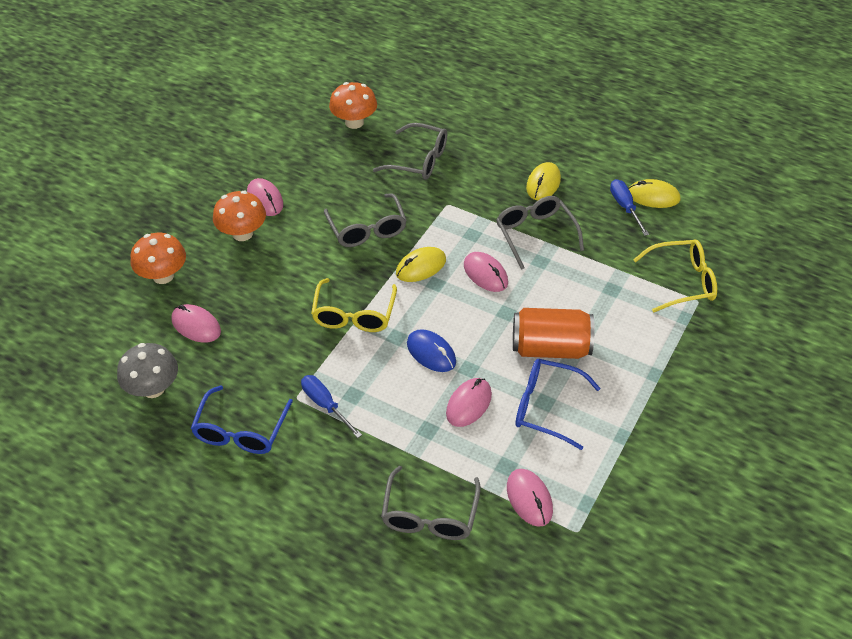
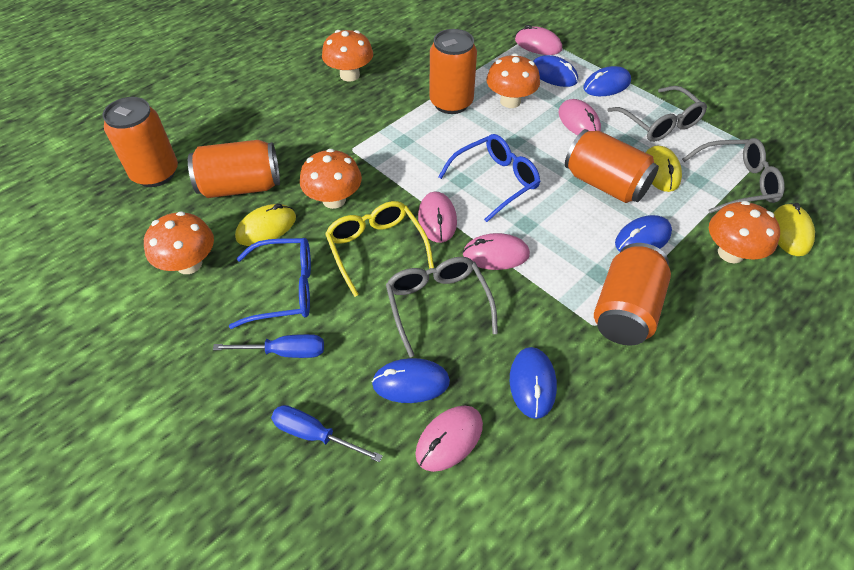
blue mouse: 1 -> 5
grey glasses: 4 -> 3
grey mushroom: 1 -> 0
orange can: 1 -> 5
orange mushroom: 3 -> 5
yellow glasses: 2 -> 1

